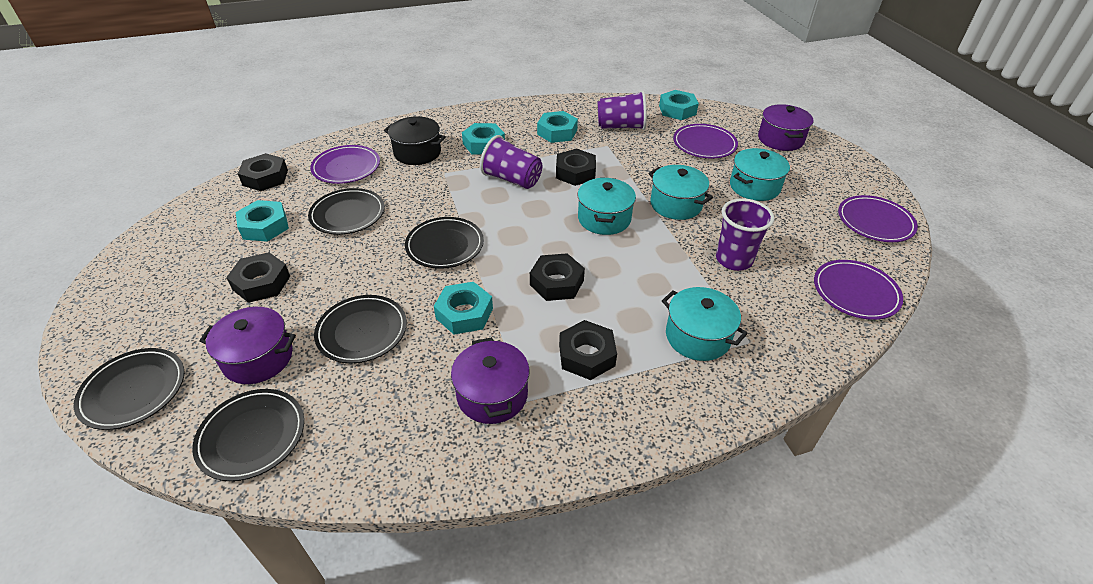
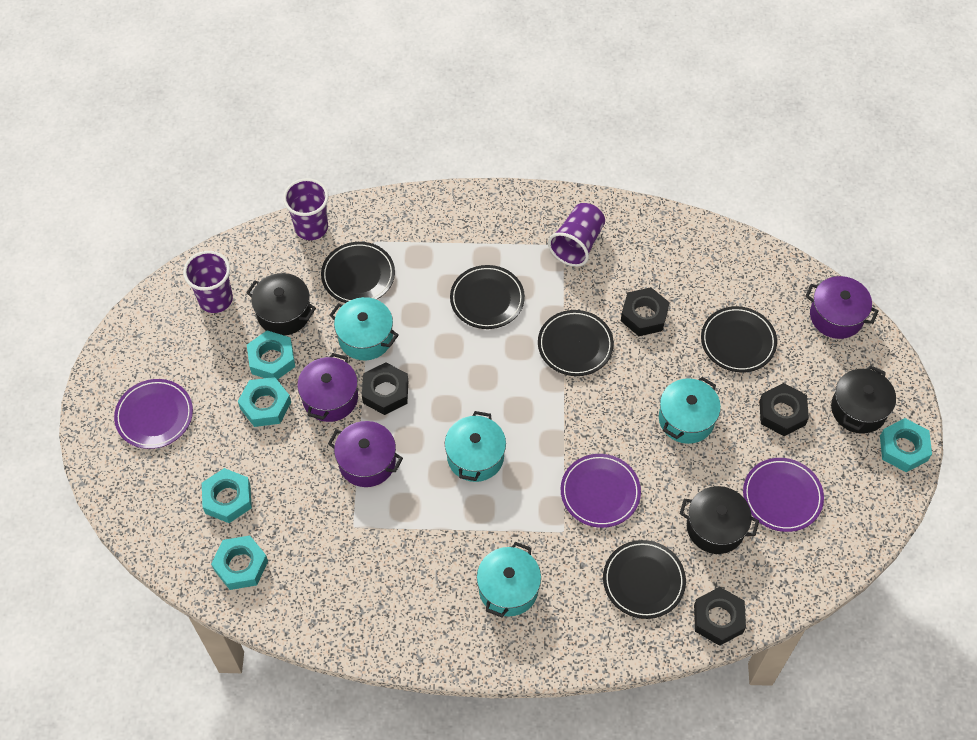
black nut: 5 -> 4
black pot: 1 -> 3
purple plate: 4 -> 3

